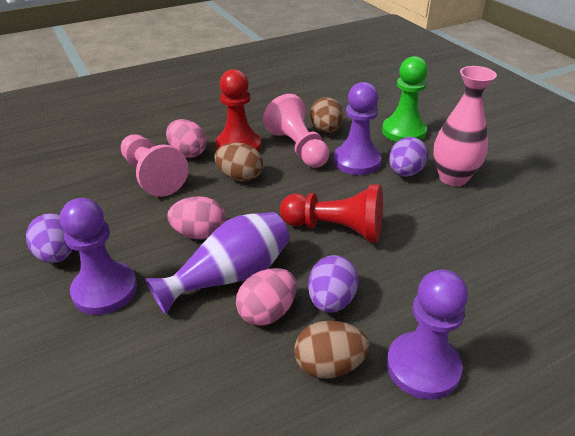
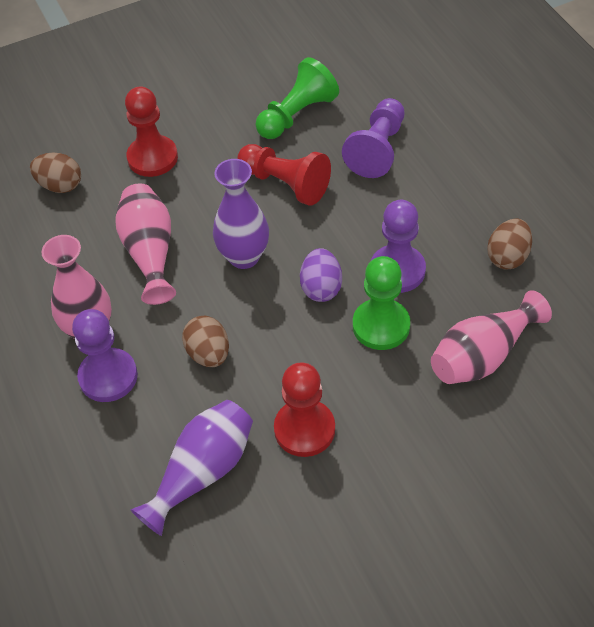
green pawn: 1 -> 2
pink egg: 3 -> 0
pink pawn: 2 -> 0
pink vase: 1 -> 3
purple egg: 3 -> 1
purple vase: 1 -> 2
red pawn: 2 -> 3

